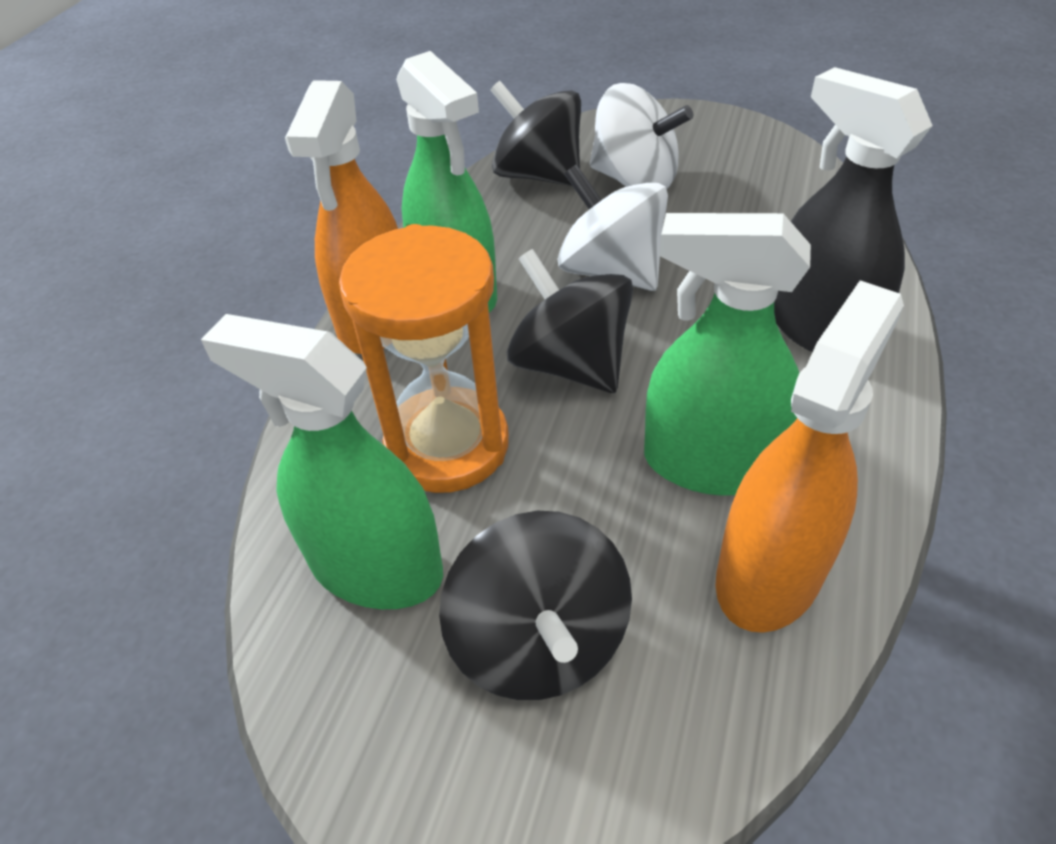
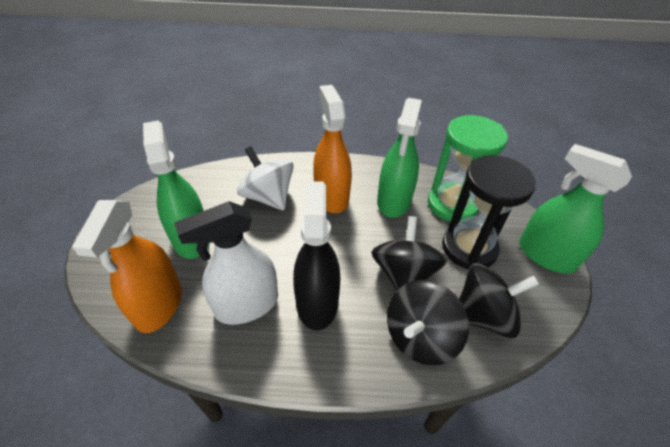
black hourglass: 0 -> 1
green hourglass: 0 -> 1
orange hourglass: 1 -> 0
white spinning top: 2 -> 1
white spray bottle: 0 -> 1

